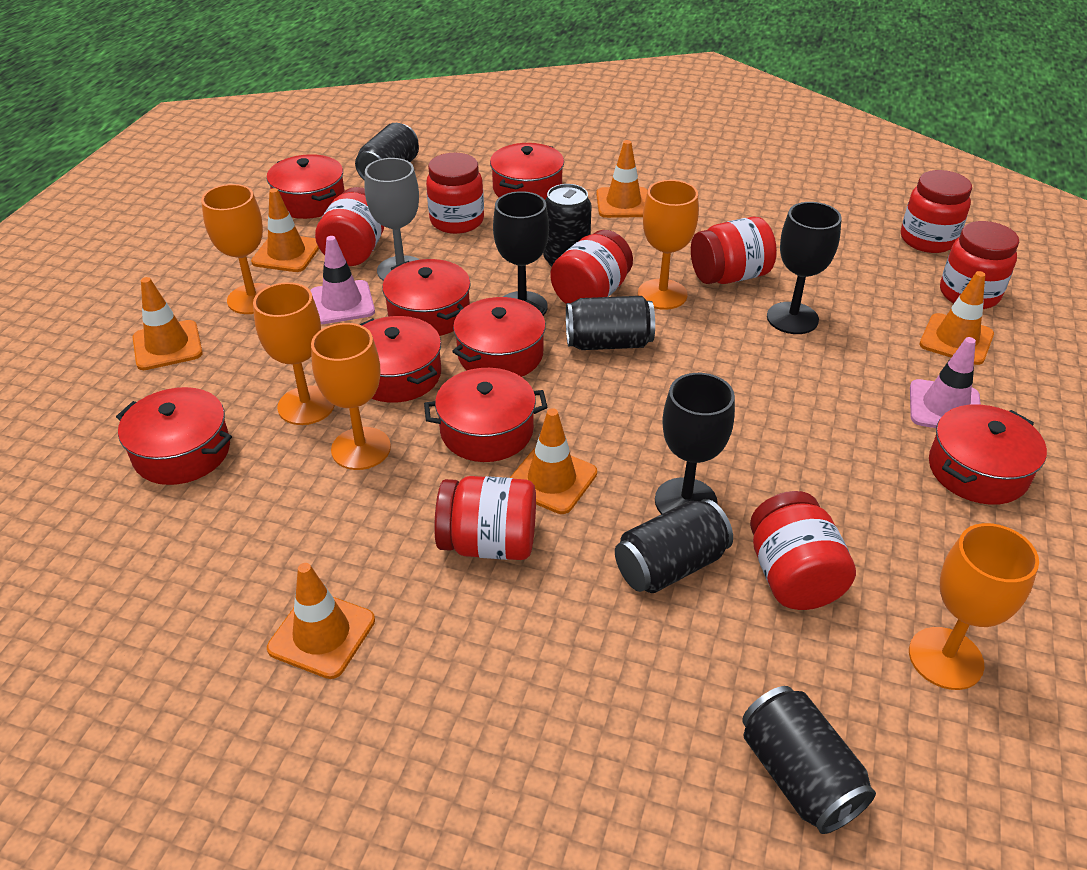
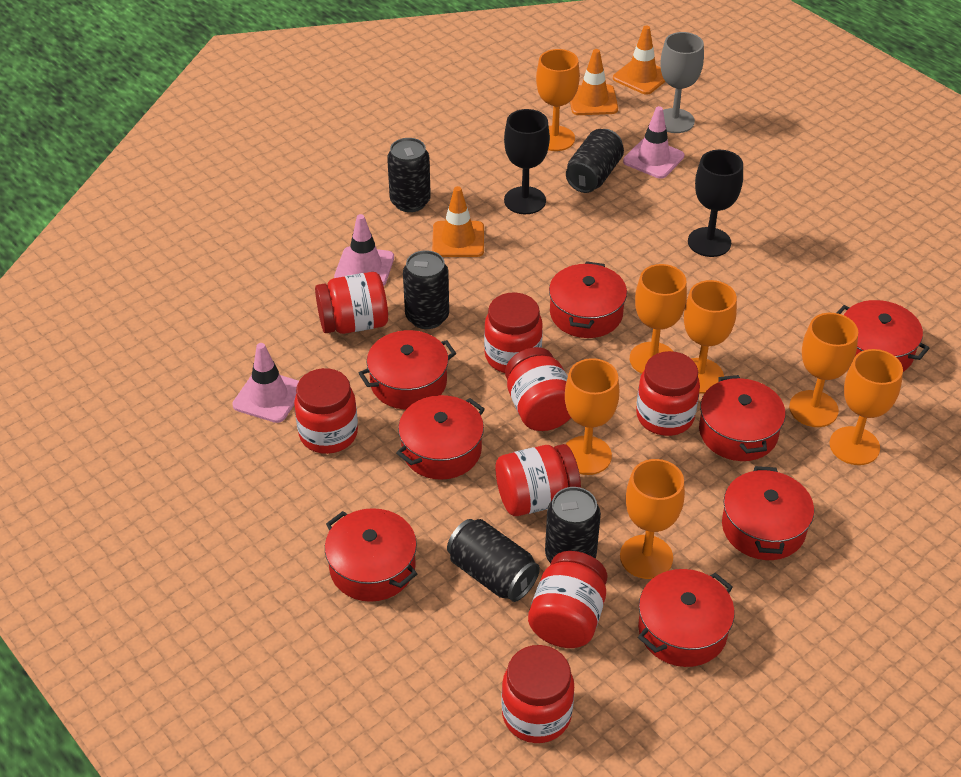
black goblet: 3 -> 2
orange goblet: 5 -> 7
orange traffic cone: 6 -> 3
pink traffic cone: 2 -> 3

